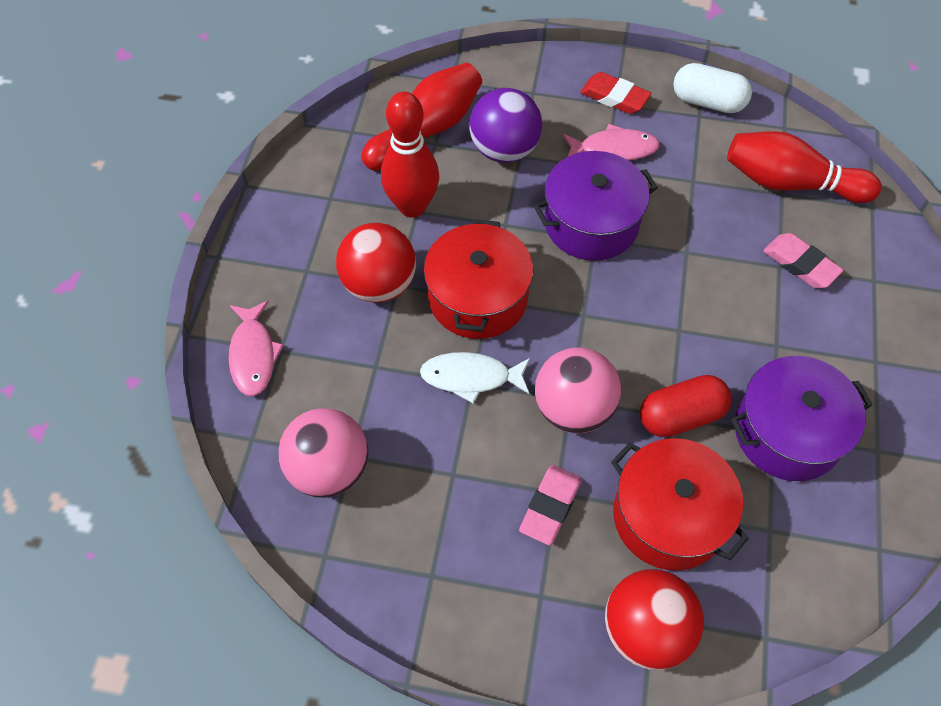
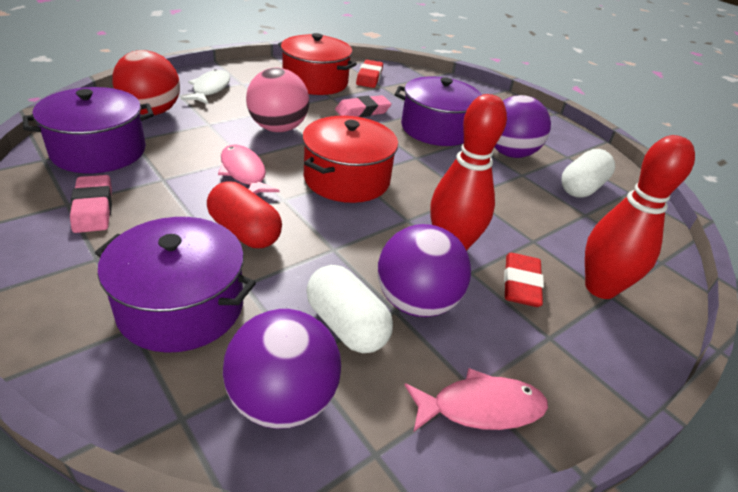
pink ball: 2 -> 1
purple ball: 1 -> 3
purple pot: 2 -> 3
red ball: 2 -> 1
red bowling pin: 3 -> 2
red eraser: 1 -> 2
white capsule: 1 -> 2

